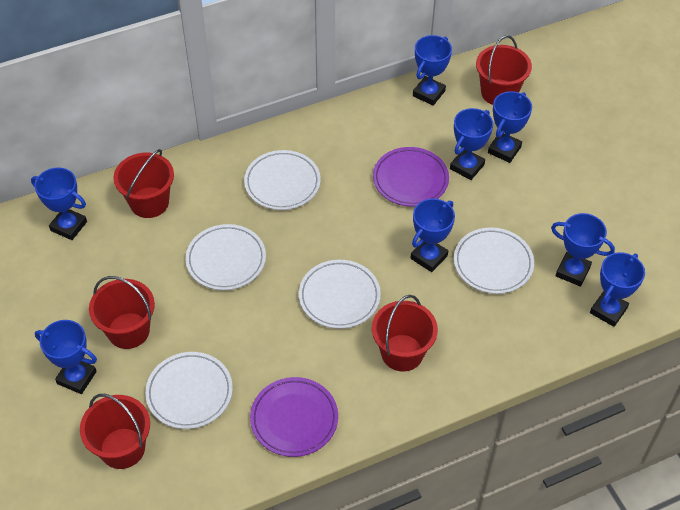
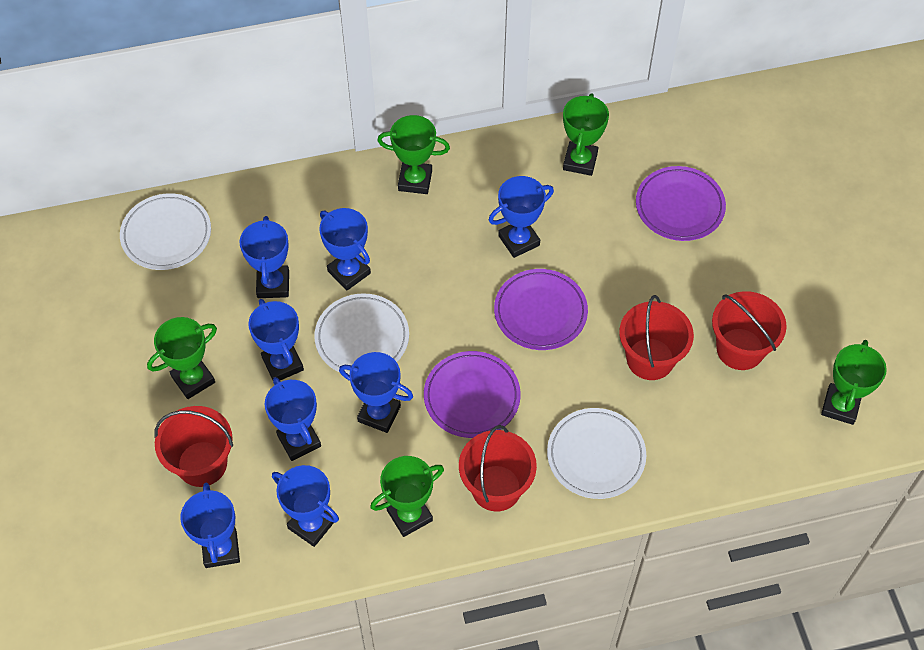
green trophy: 0 -> 5
purple plate: 2 -> 3
red bucket: 5 -> 4
white plate: 5 -> 3

